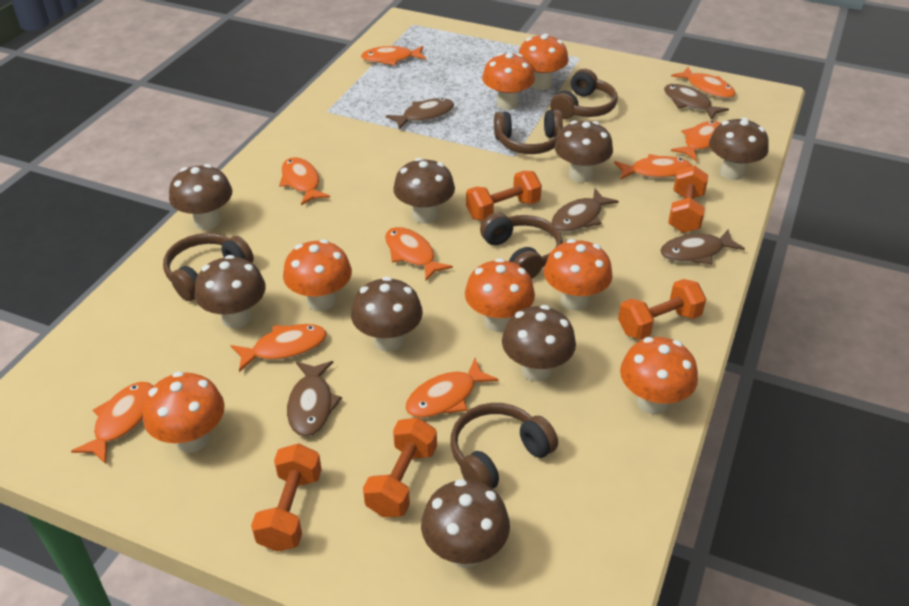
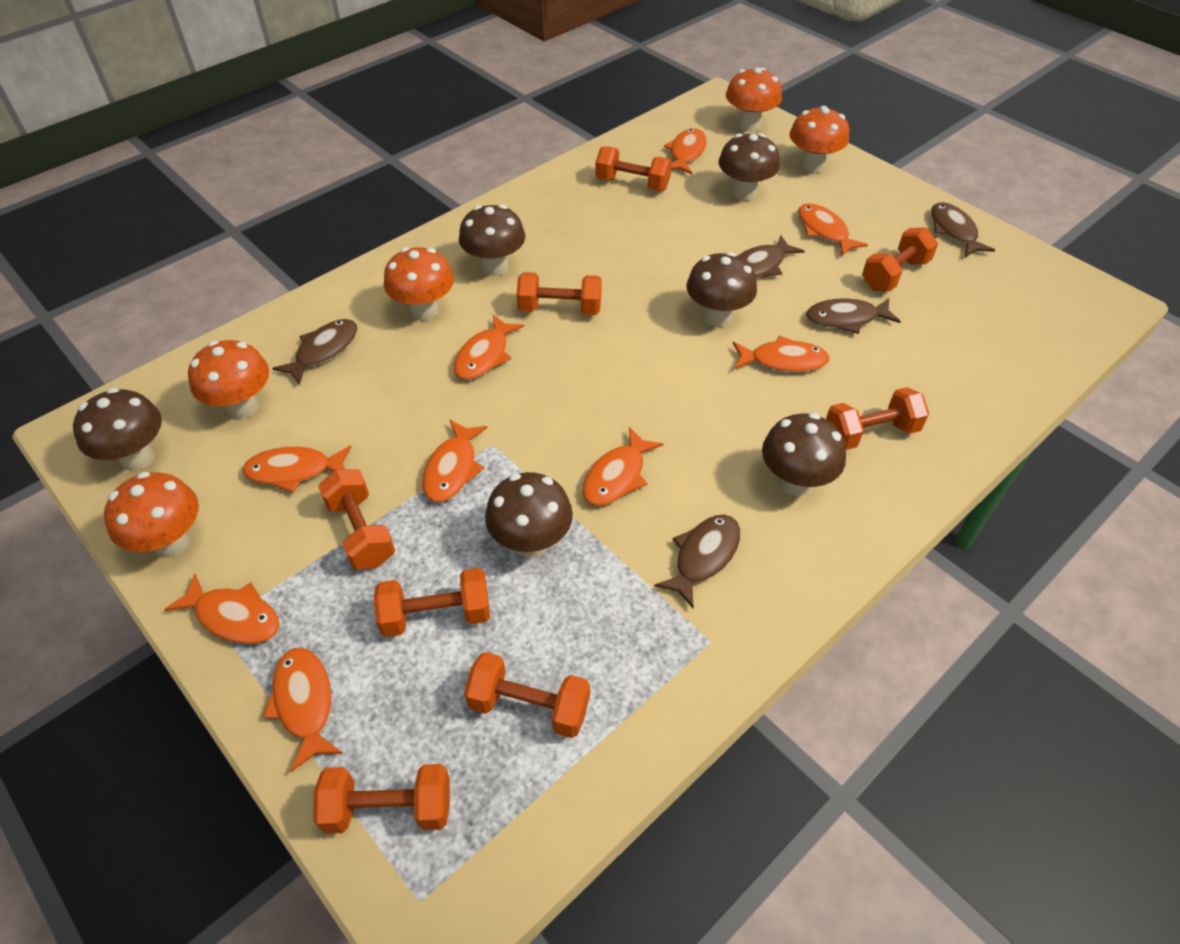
brown headphones: 5 -> 0
brown mushroom: 8 -> 6
orange dumbbell: 5 -> 8
orange mushroom: 7 -> 5

